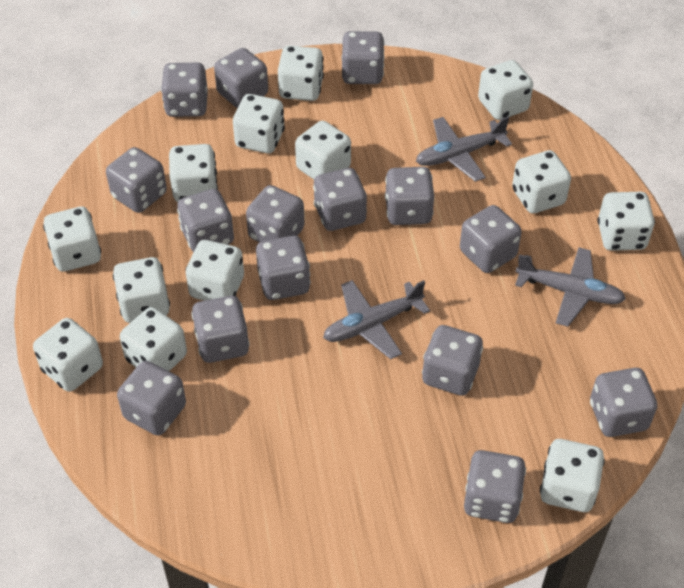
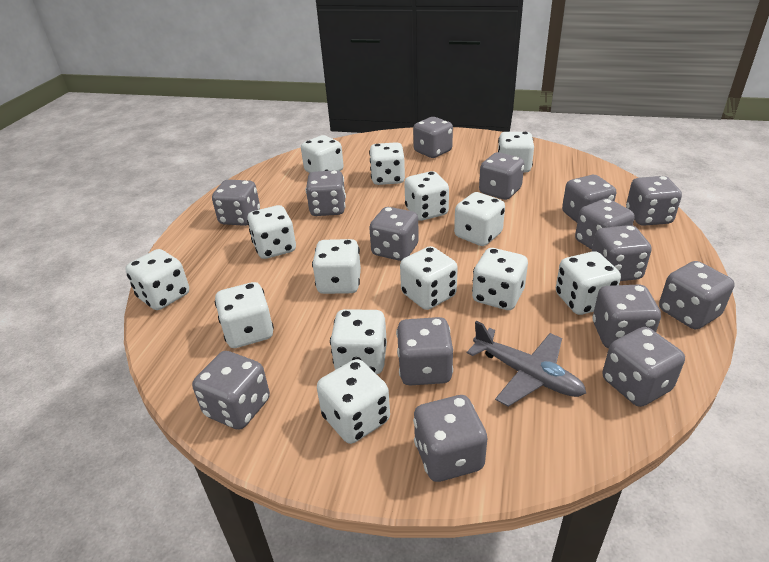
grey plane: 3 -> 1
white dice: 13 -> 14

